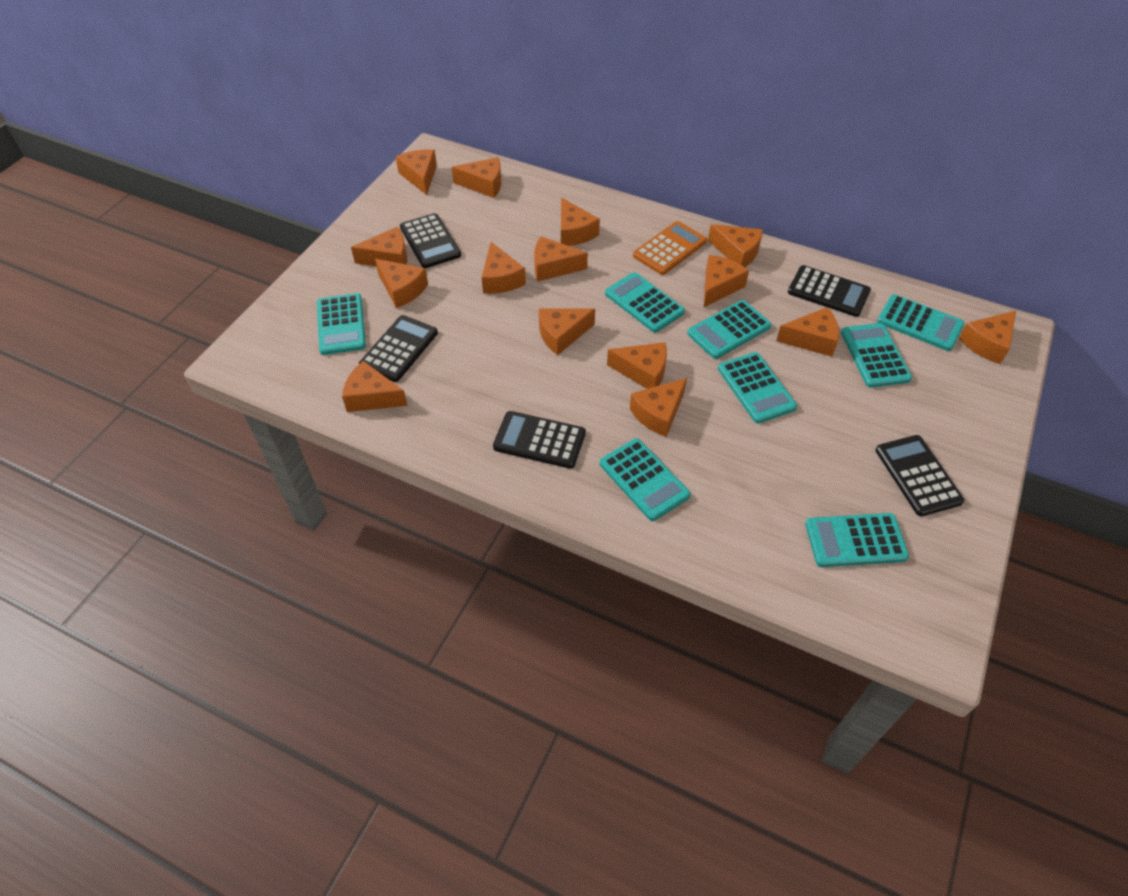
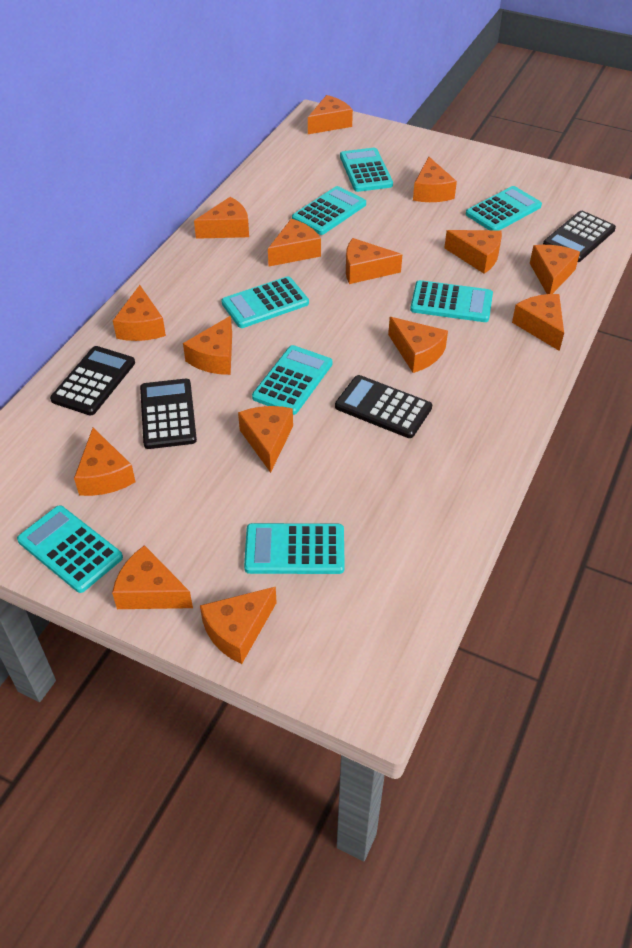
black calculator: 5 -> 4
orange calculator: 1 -> 0

